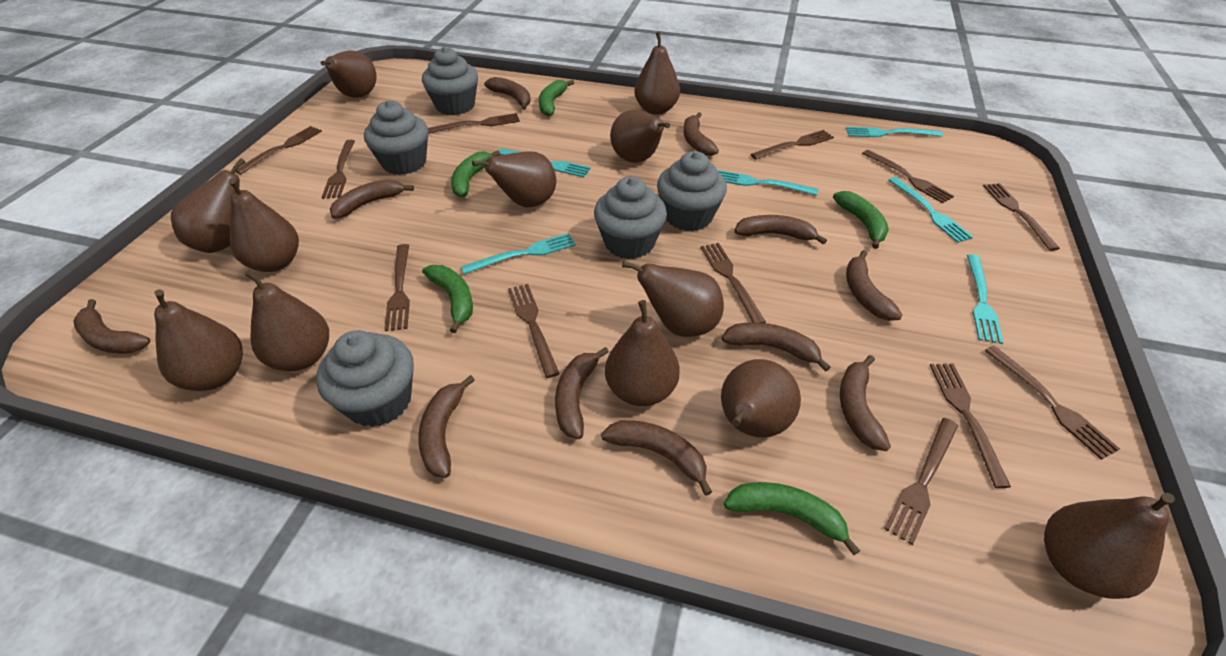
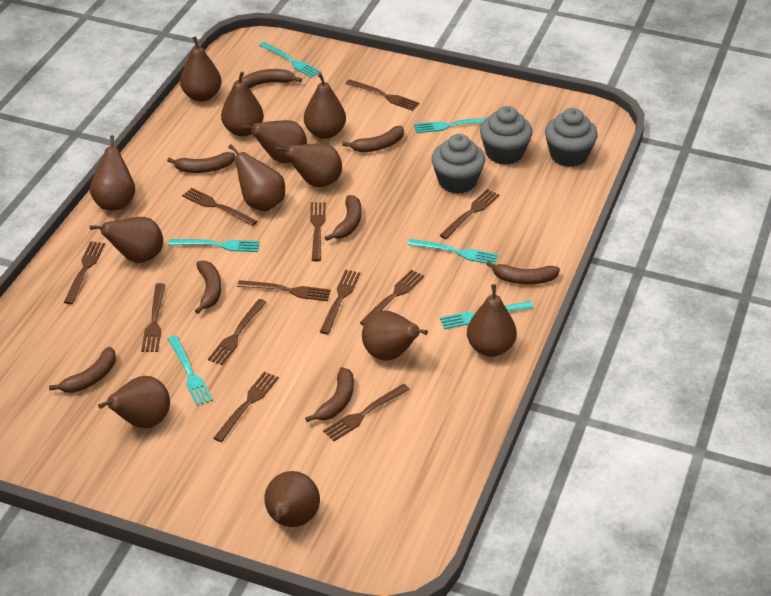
brown banana: 11 -> 8
green banana: 5 -> 0
grey cupcake: 5 -> 3

